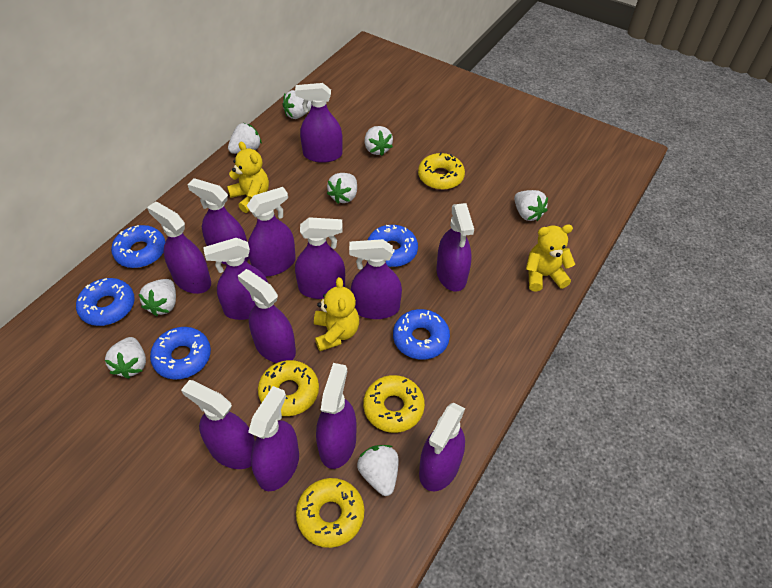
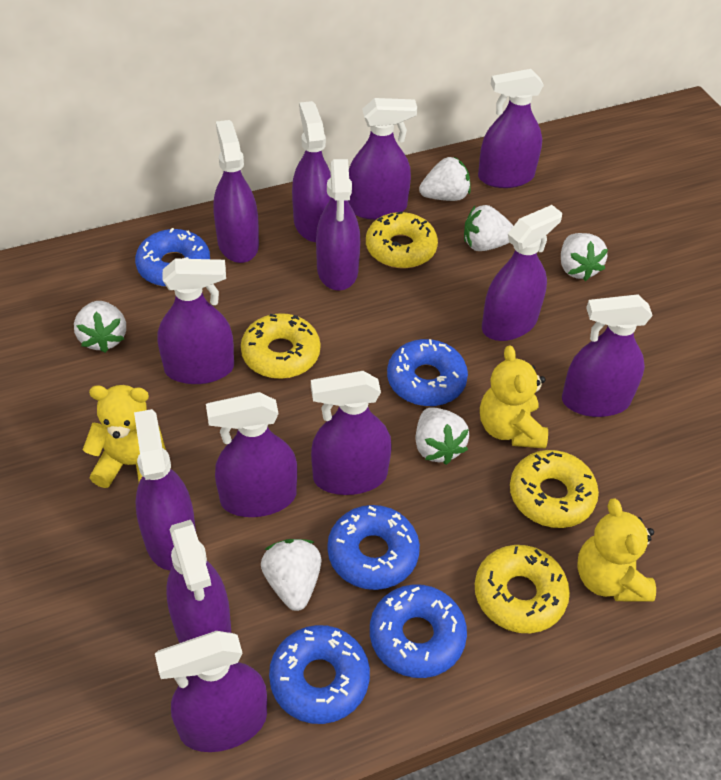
white strawberry: 8 -> 6

